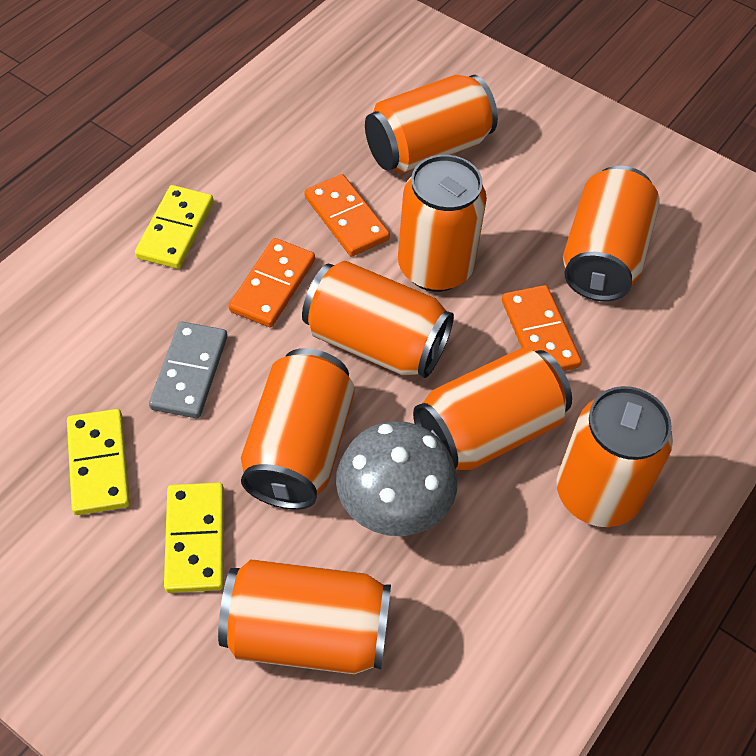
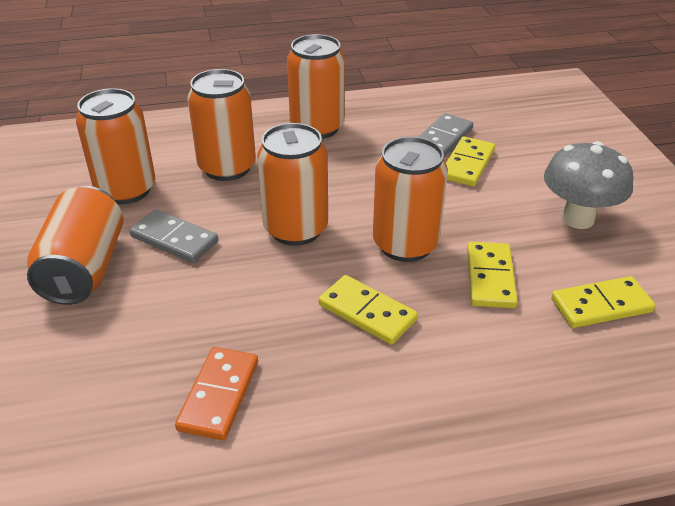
grey domino: 1 -> 2
orange can: 8 -> 6
orange domino: 3 -> 1
yellow domino: 3 -> 4

